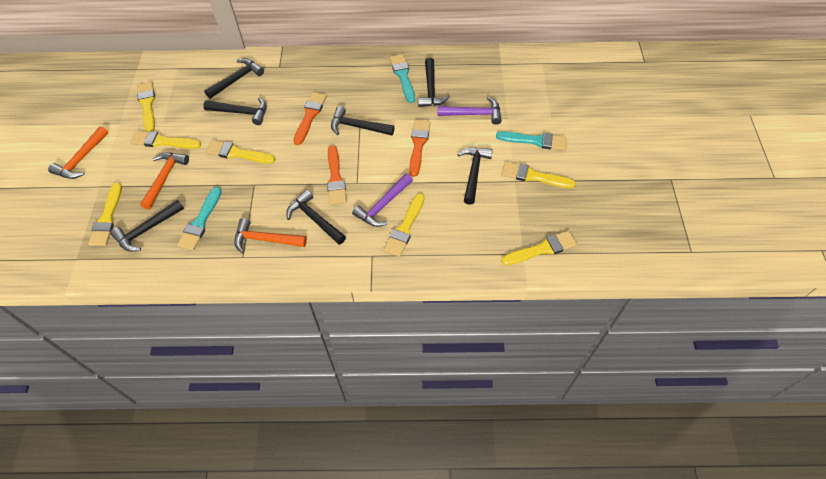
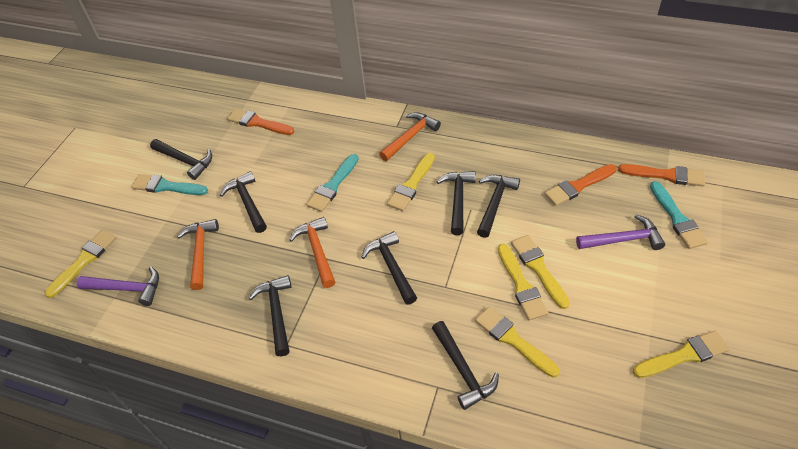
yellow brush: 7 -> 6

